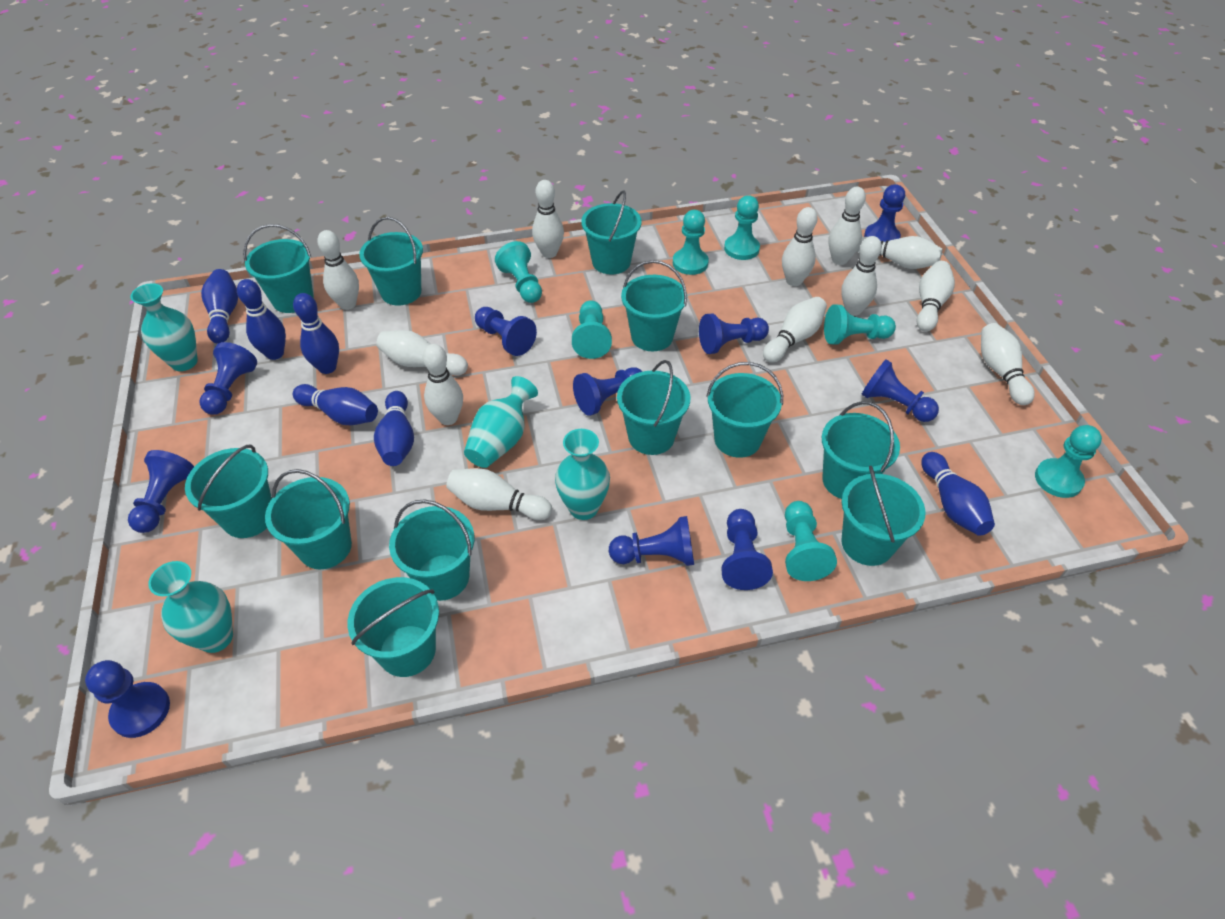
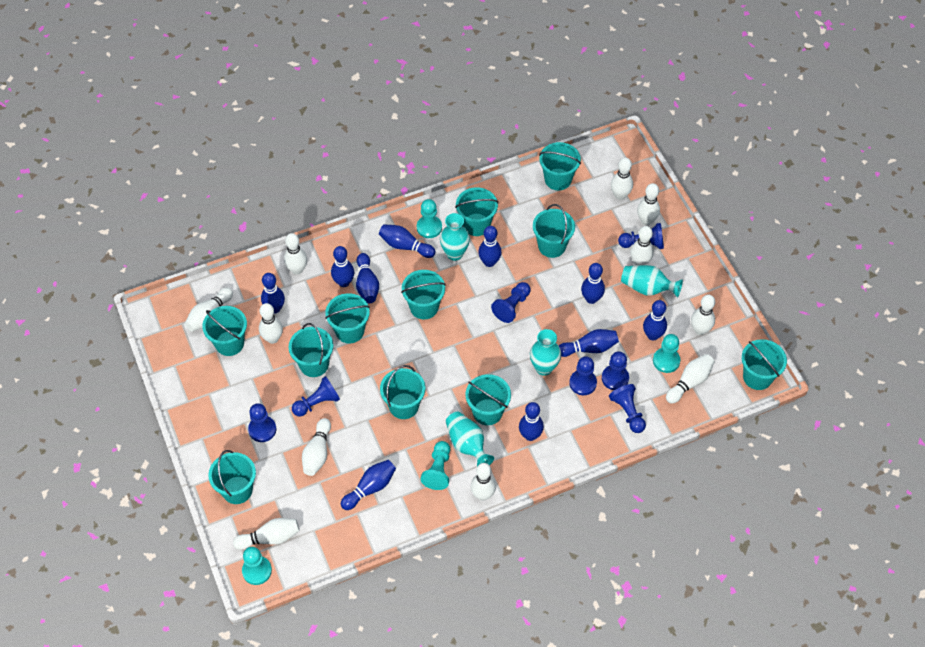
blue bowling pin: 6 -> 10
blue pawn: 10 -> 7
turquoise bucket: 12 -> 11
turquoise pawn: 7 -> 4
white bowling pin: 12 -> 11

